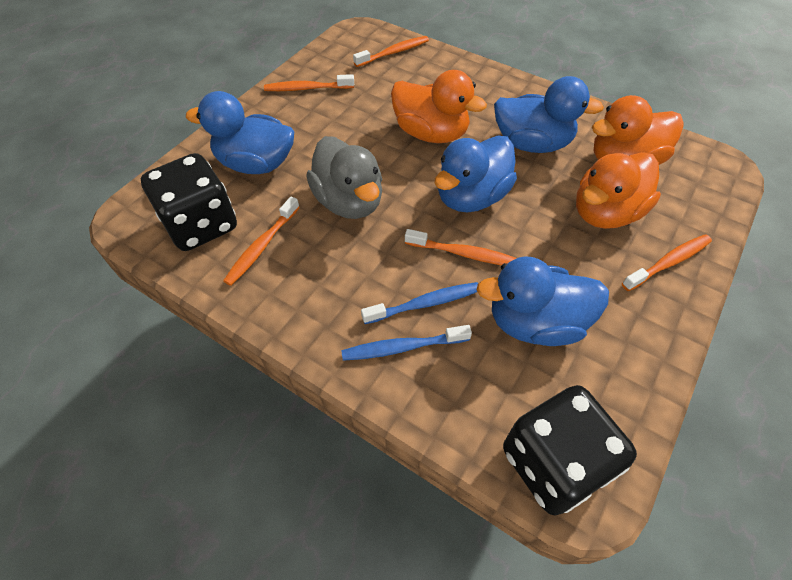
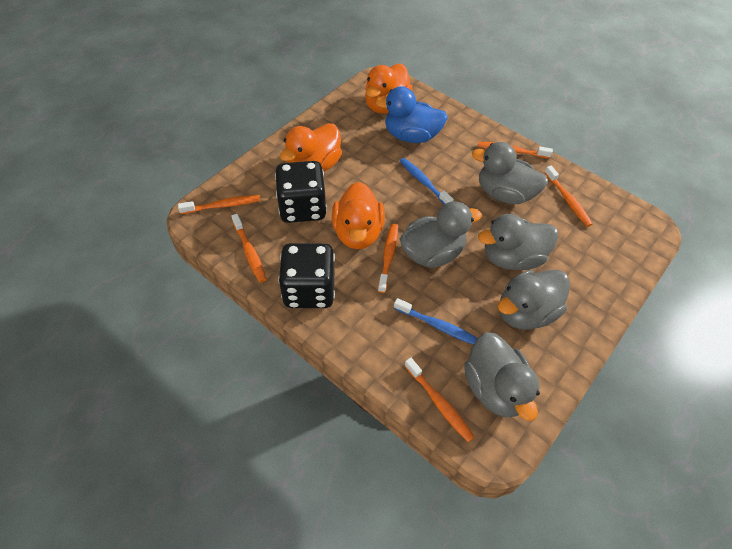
blue duck: 4 -> 1
grey duck: 1 -> 5
orange toothbrush: 5 -> 6

